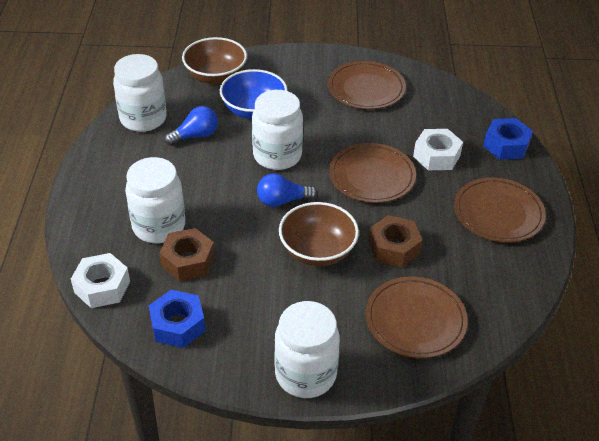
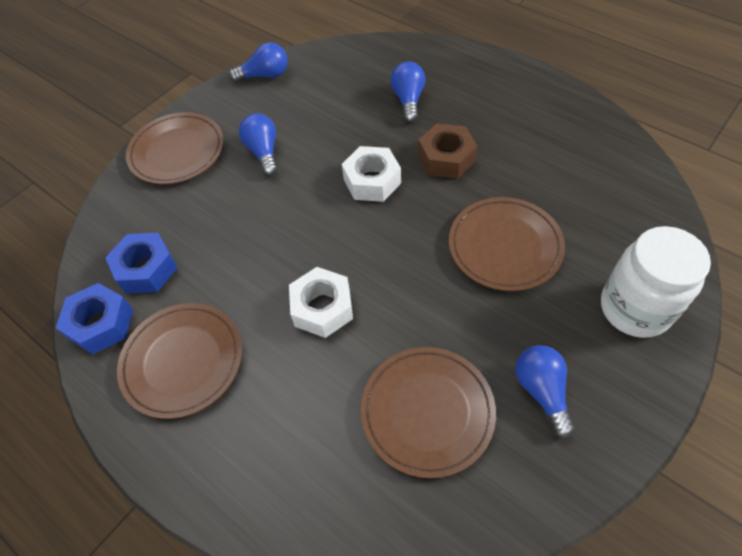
blue bowl: 1 -> 0
blue light bulb: 2 -> 4
brown bowl: 2 -> 0
brown nut: 2 -> 1
white jar: 4 -> 1

